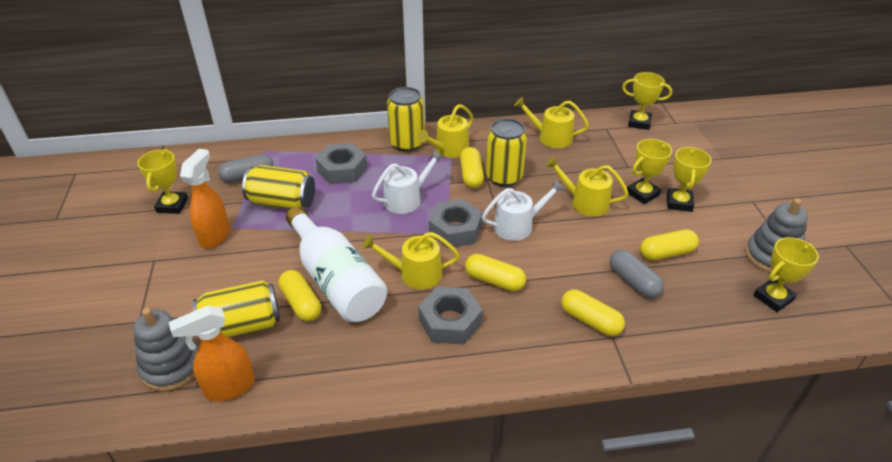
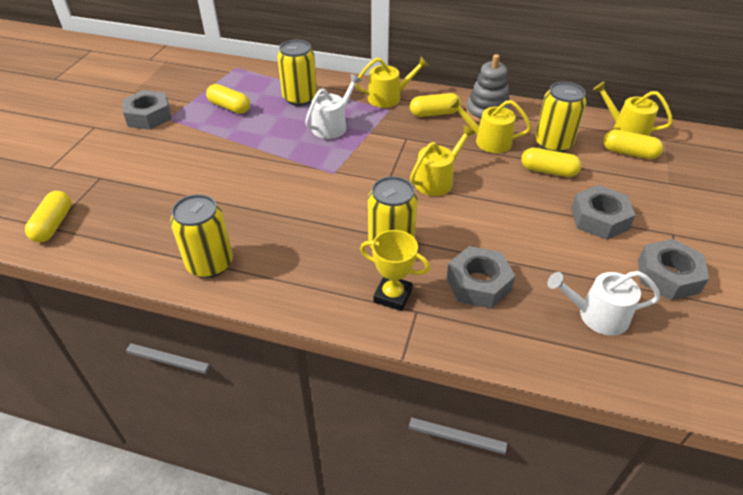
grey capsule: 2 -> 0
grey nut: 3 -> 4
grey stacking toy: 2 -> 1
orange spray bottle: 2 -> 0
white bottle: 1 -> 0
yellow trophy: 5 -> 1

